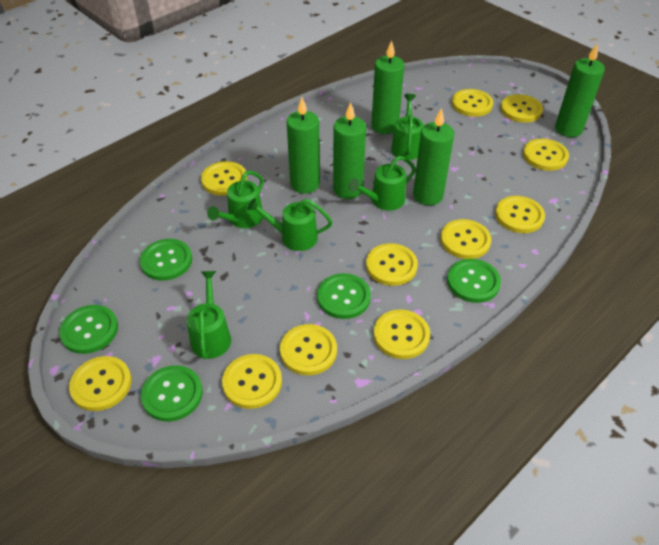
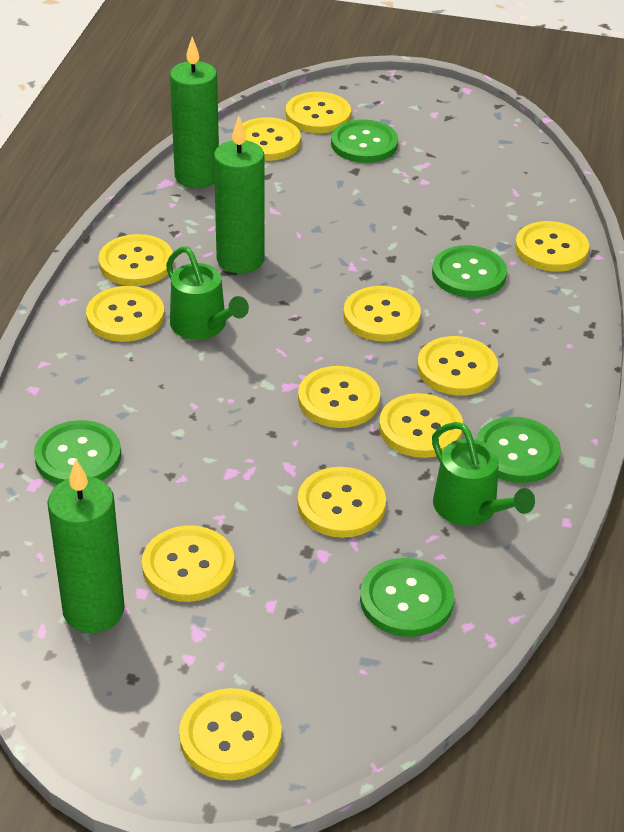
green candle: 5 -> 3
green watering can: 5 -> 2
yellow button: 11 -> 12

